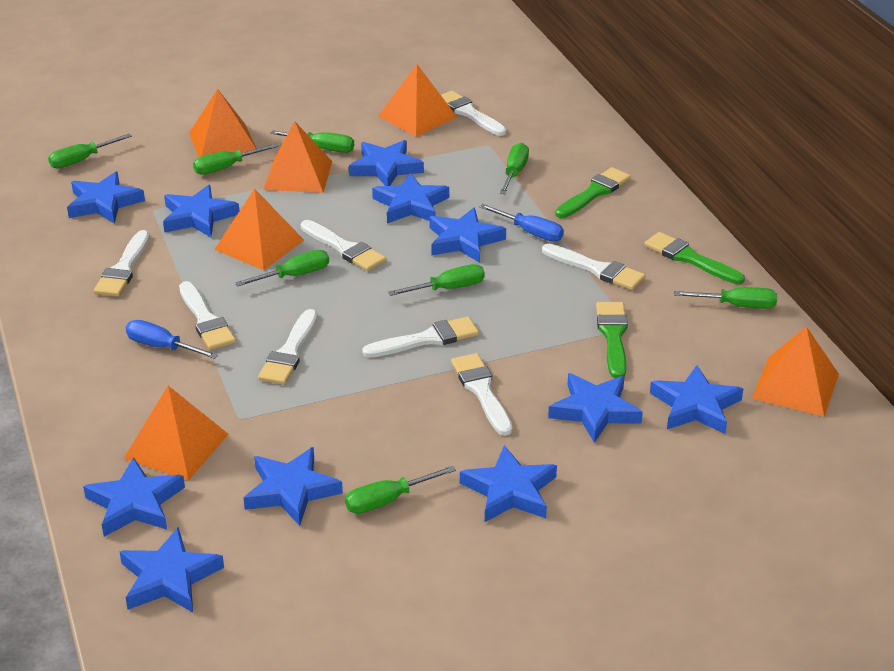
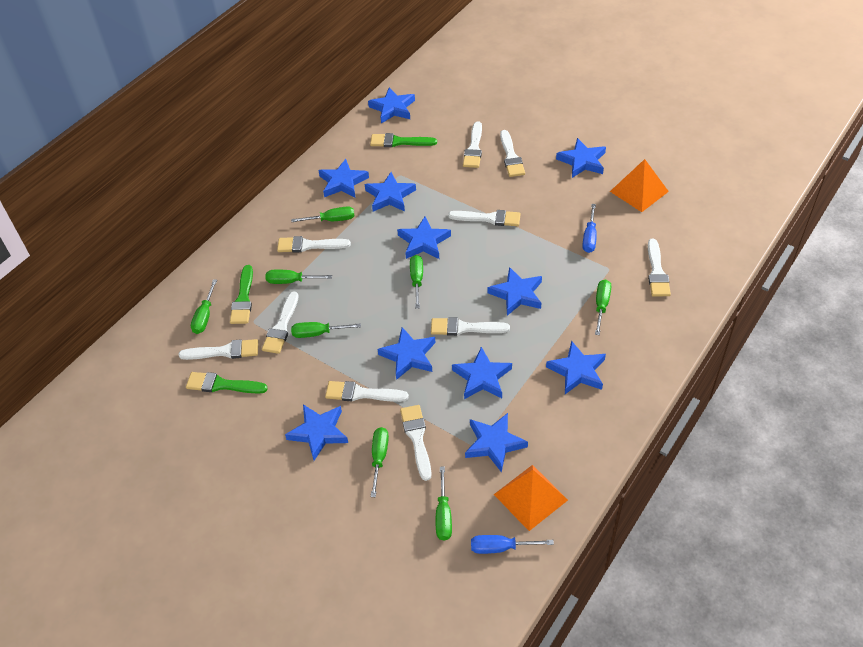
orange pyramid: 6 -> 2
white brush: 8 -> 10

